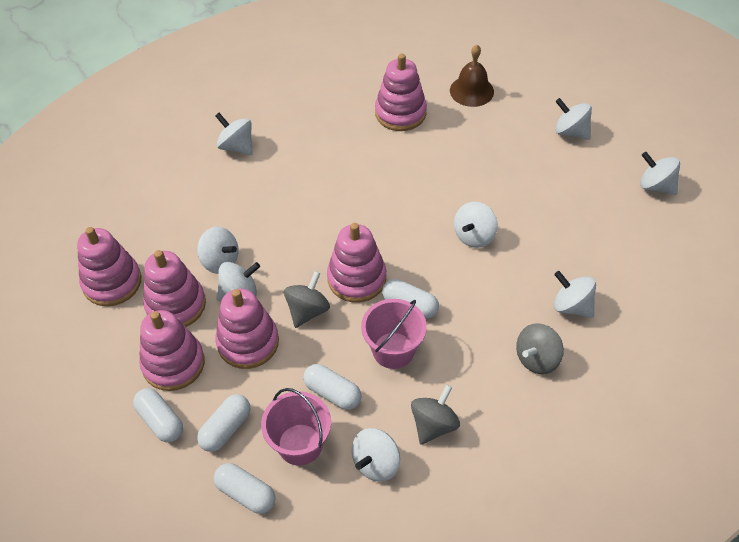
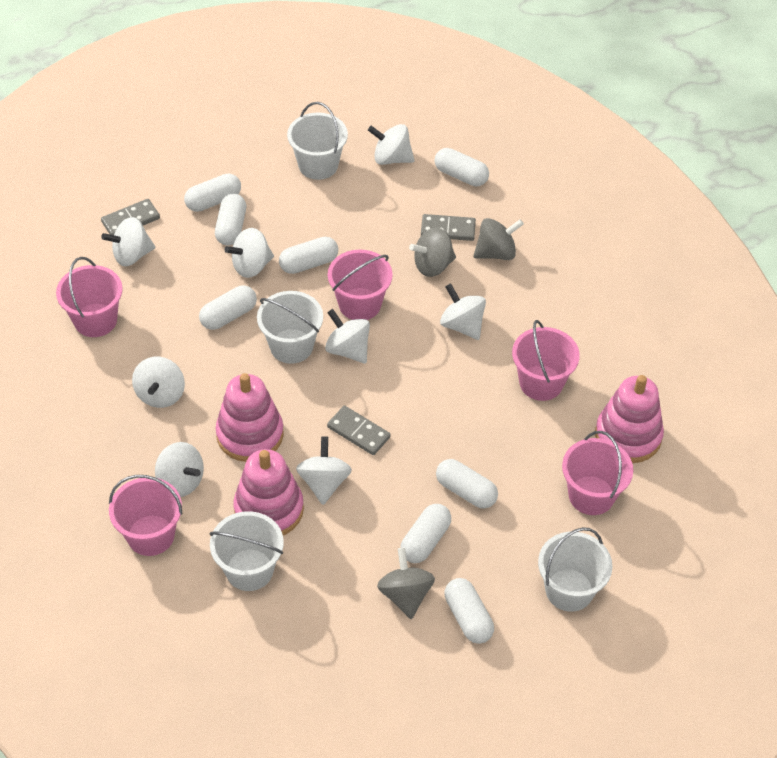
brown bell: 1 -> 0
grey domino: 0 -> 3
pink bucket: 2 -> 5
pink stacking toy: 6 -> 3
white bucket: 0 -> 4
white capsule: 5 -> 8

